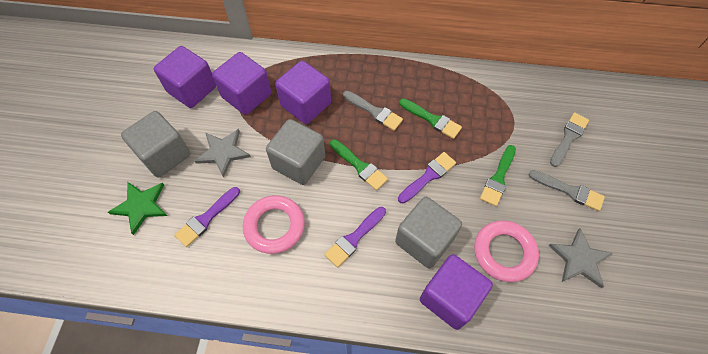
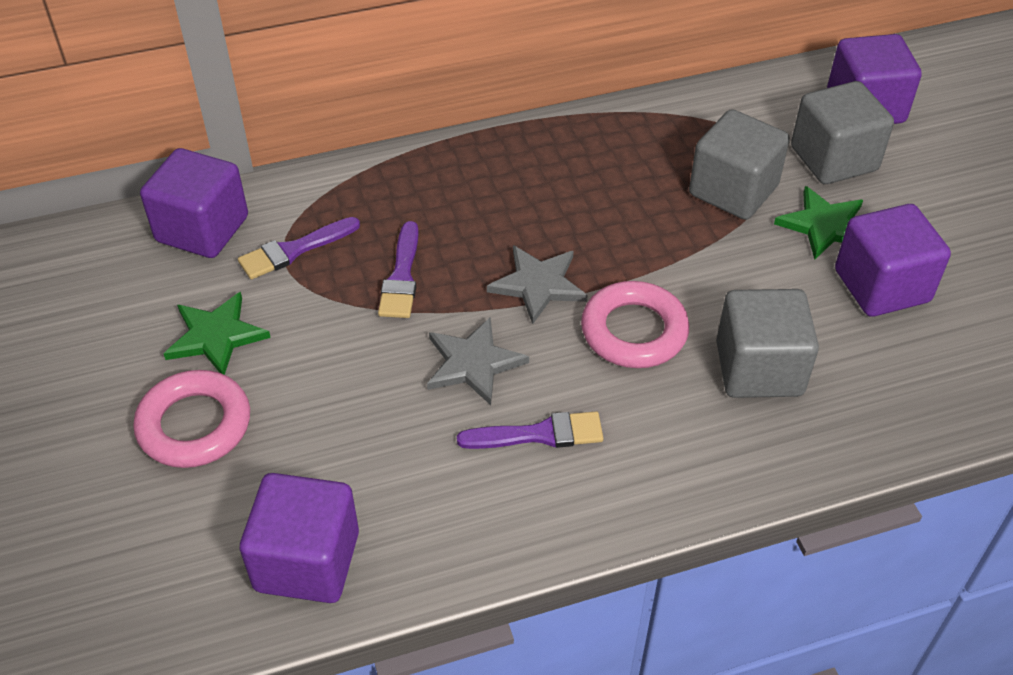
green brush: 3 -> 0
green star: 1 -> 2
grey brush: 3 -> 0

